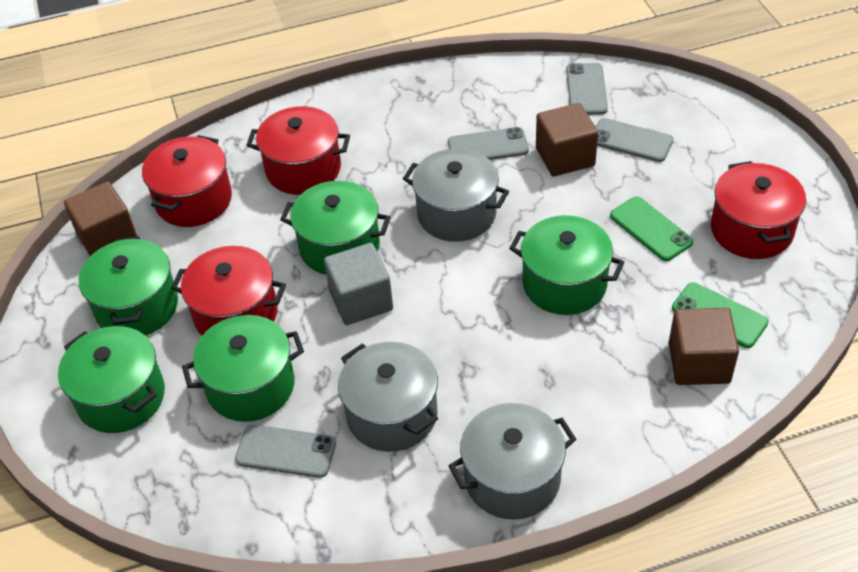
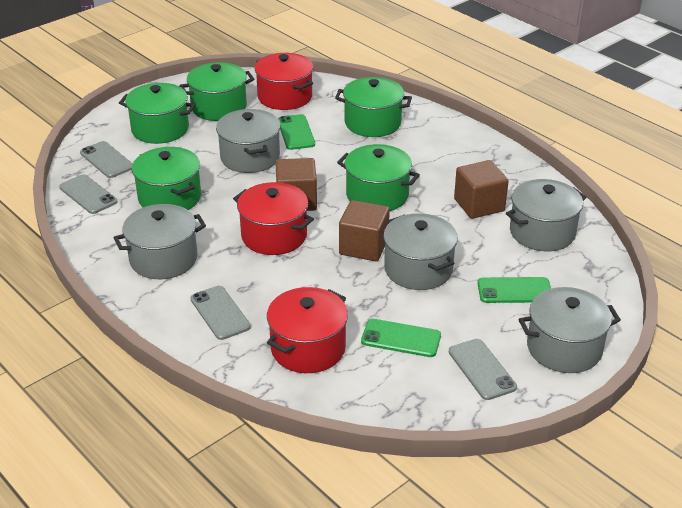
green phone: 2 -> 3
grey cube: 1 -> 0
grey pot: 3 -> 5
red pot: 4 -> 3

